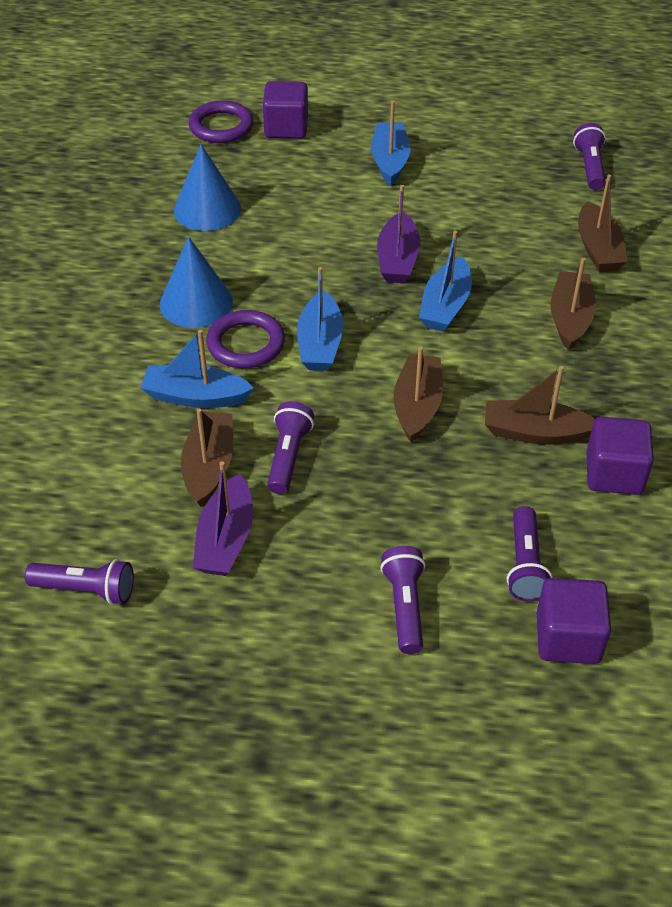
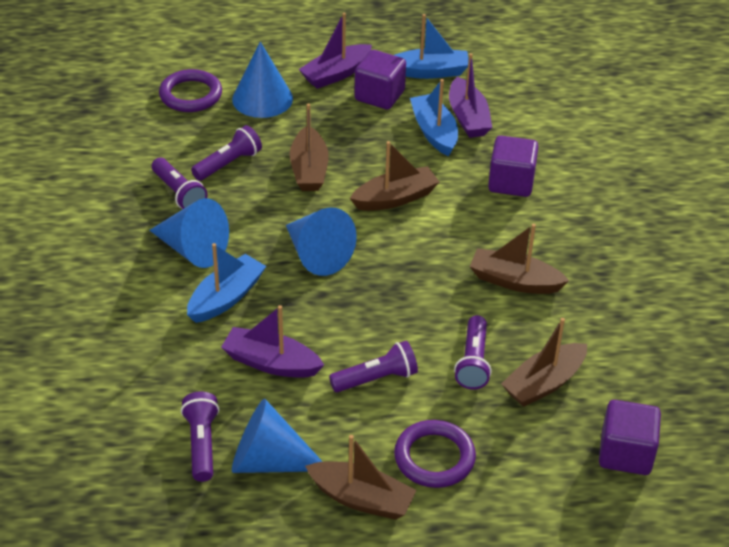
blue boat: 4 -> 3
blue cone: 2 -> 4
purple boat: 2 -> 3

